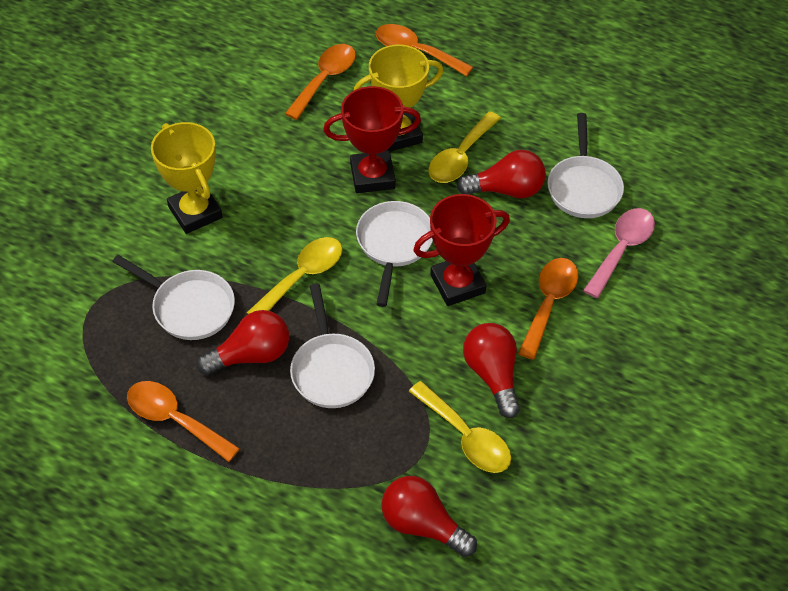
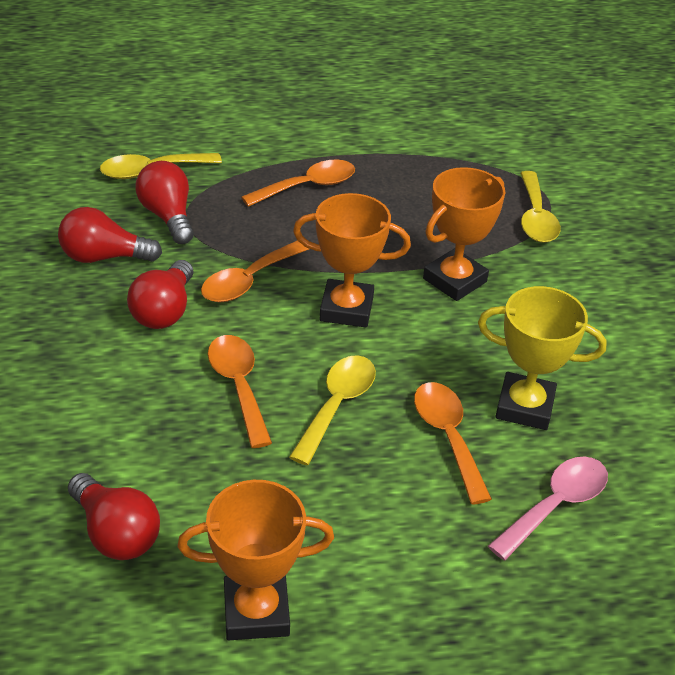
orange trophy: 0 -> 3
red trophy: 2 -> 0
white pan: 4 -> 0
yellow trophy: 2 -> 1

